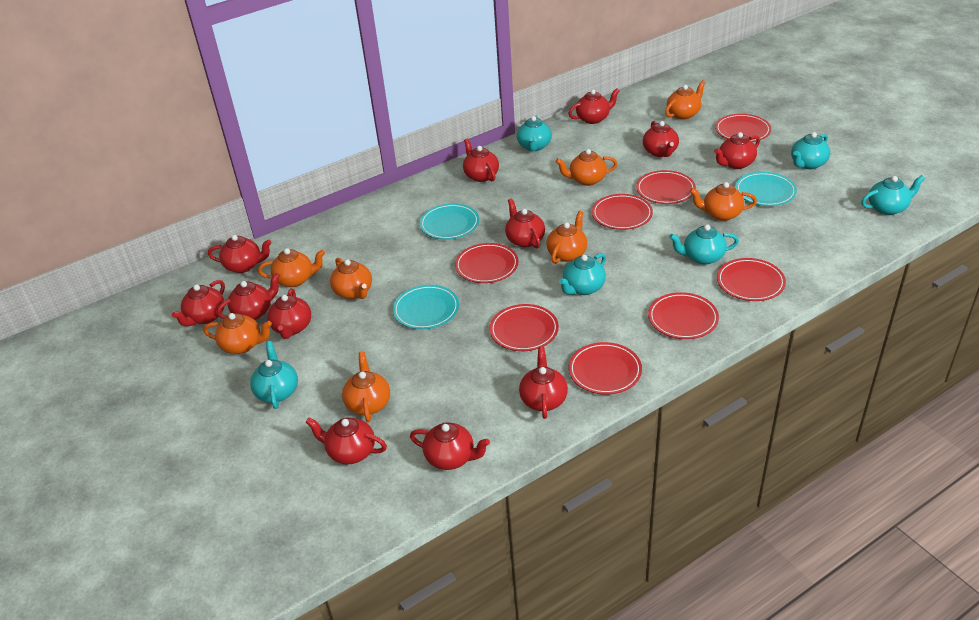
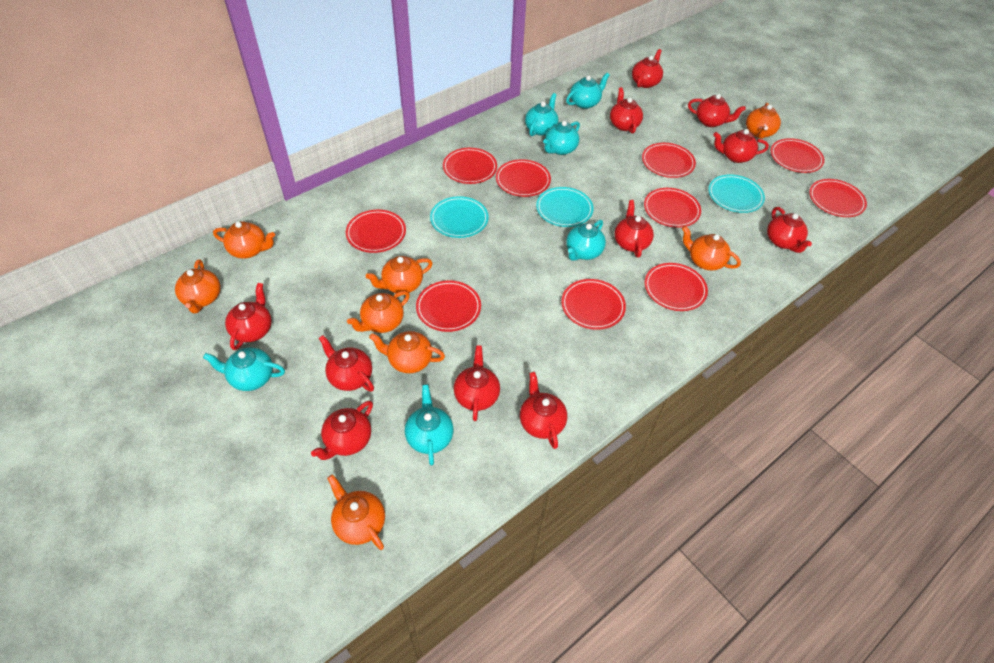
red plate: 8 -> 10
red teapot: 12 -> 11

